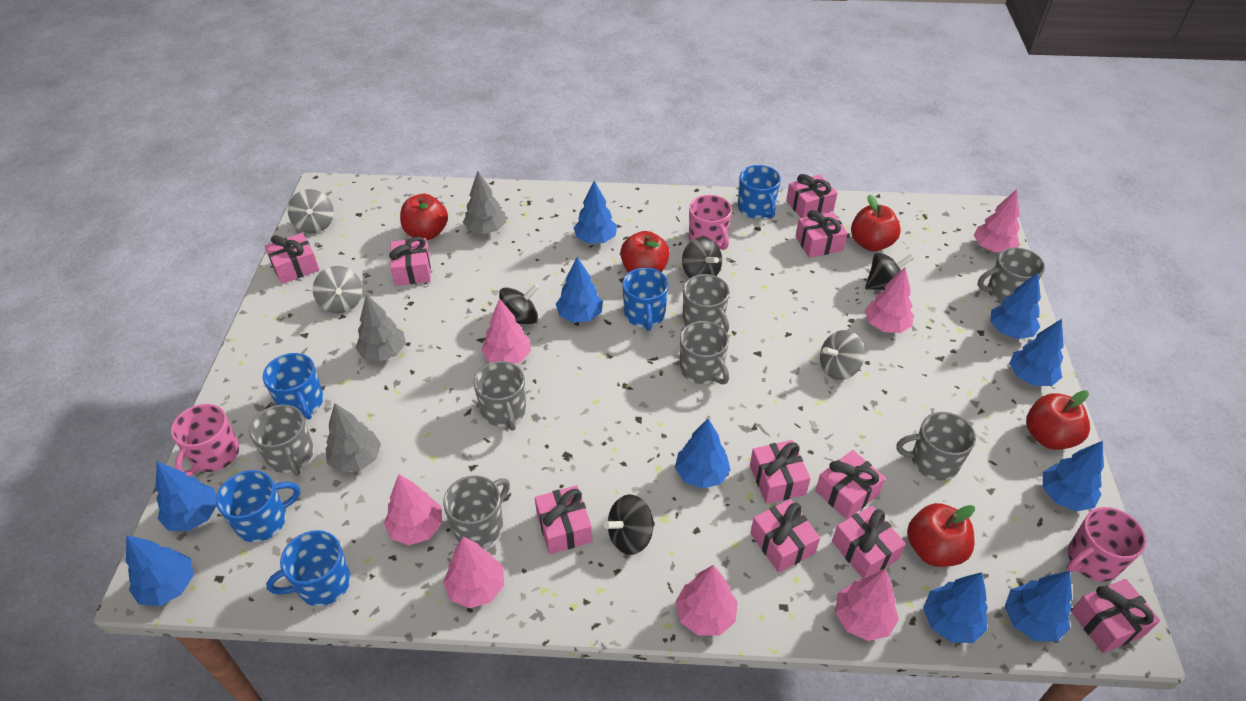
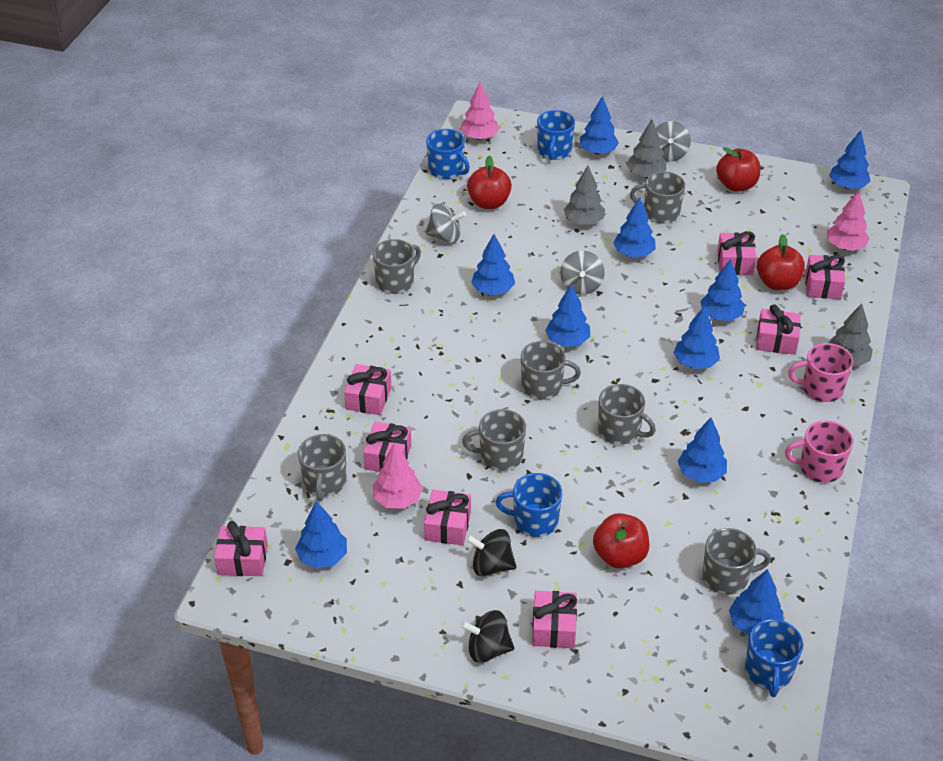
black spinning top: 4 -> 2
blue mug: 5 -> 4
pink gift: 10 -> 8
pink mug: 3 -> 2
pink tree: 7 -> 3
red apple: 5 -> 4

